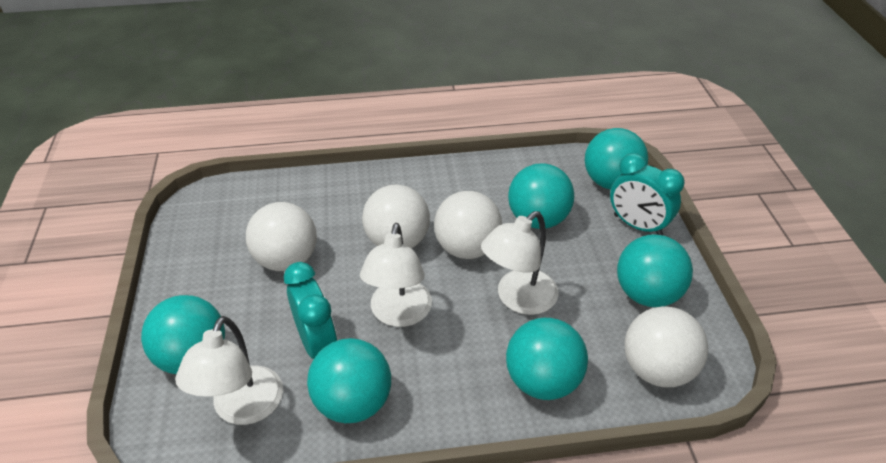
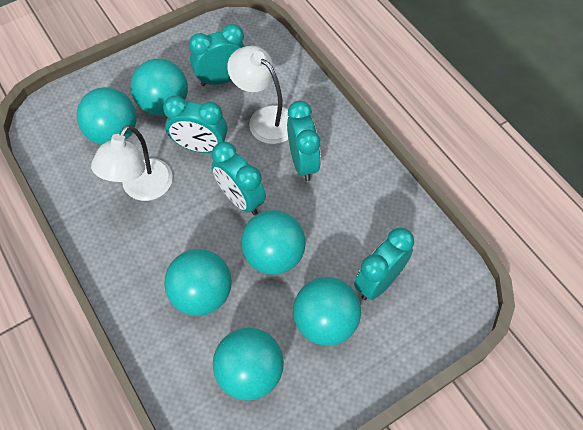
turquoise clock: 2 -> 5
white ball: 4 -> 0
white lamp: 3 -> 2

